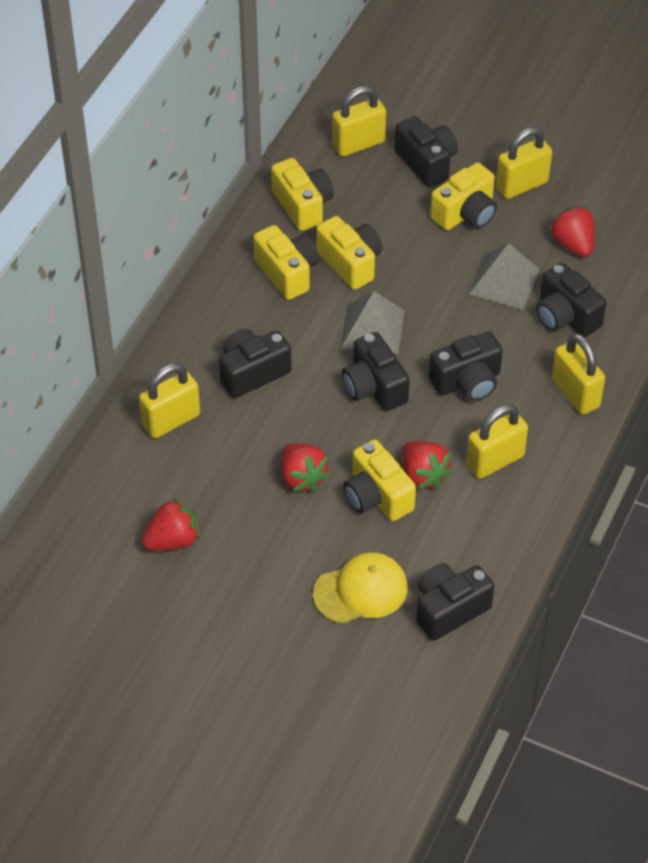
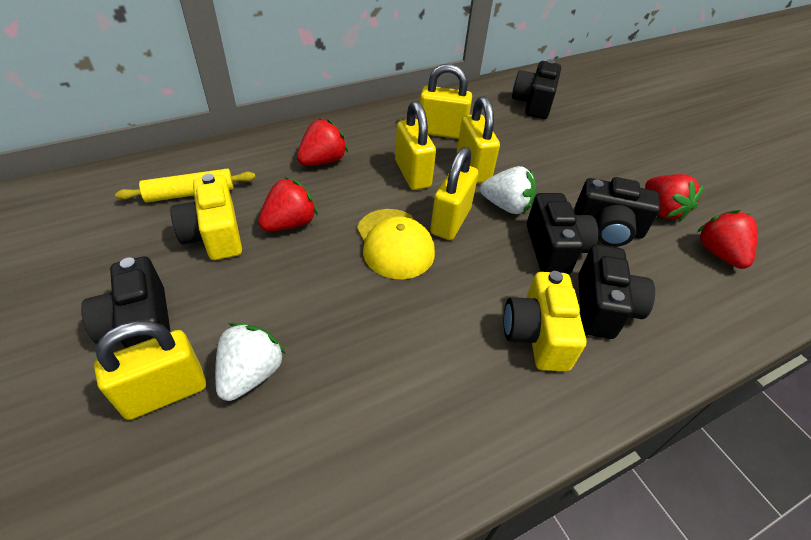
black camera: 6 -> 5
grey pyramid: 2 -> 0
white strawberry: 0 -> 2
yellow camera: 5 -> 2
yellow rolling pin: 0 -> 1

